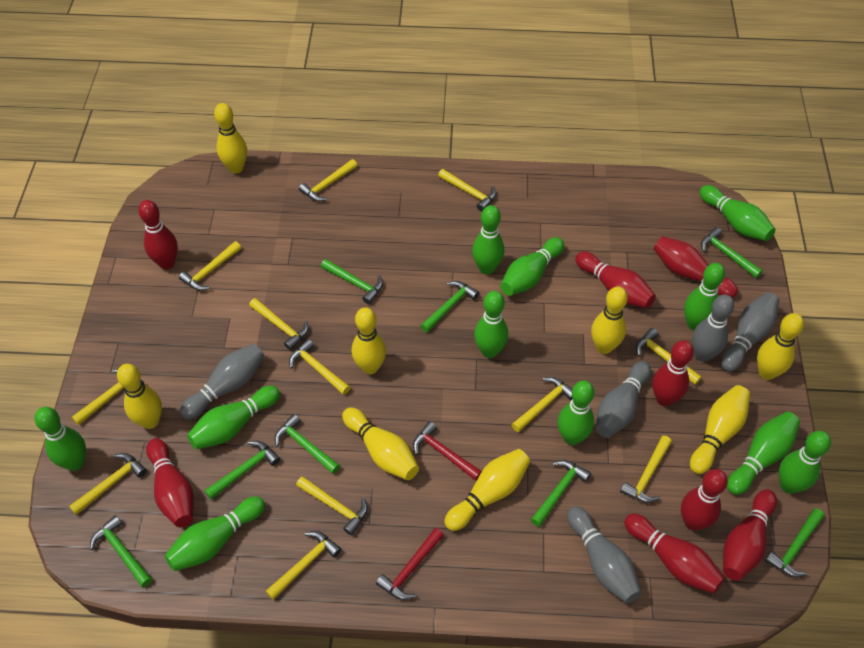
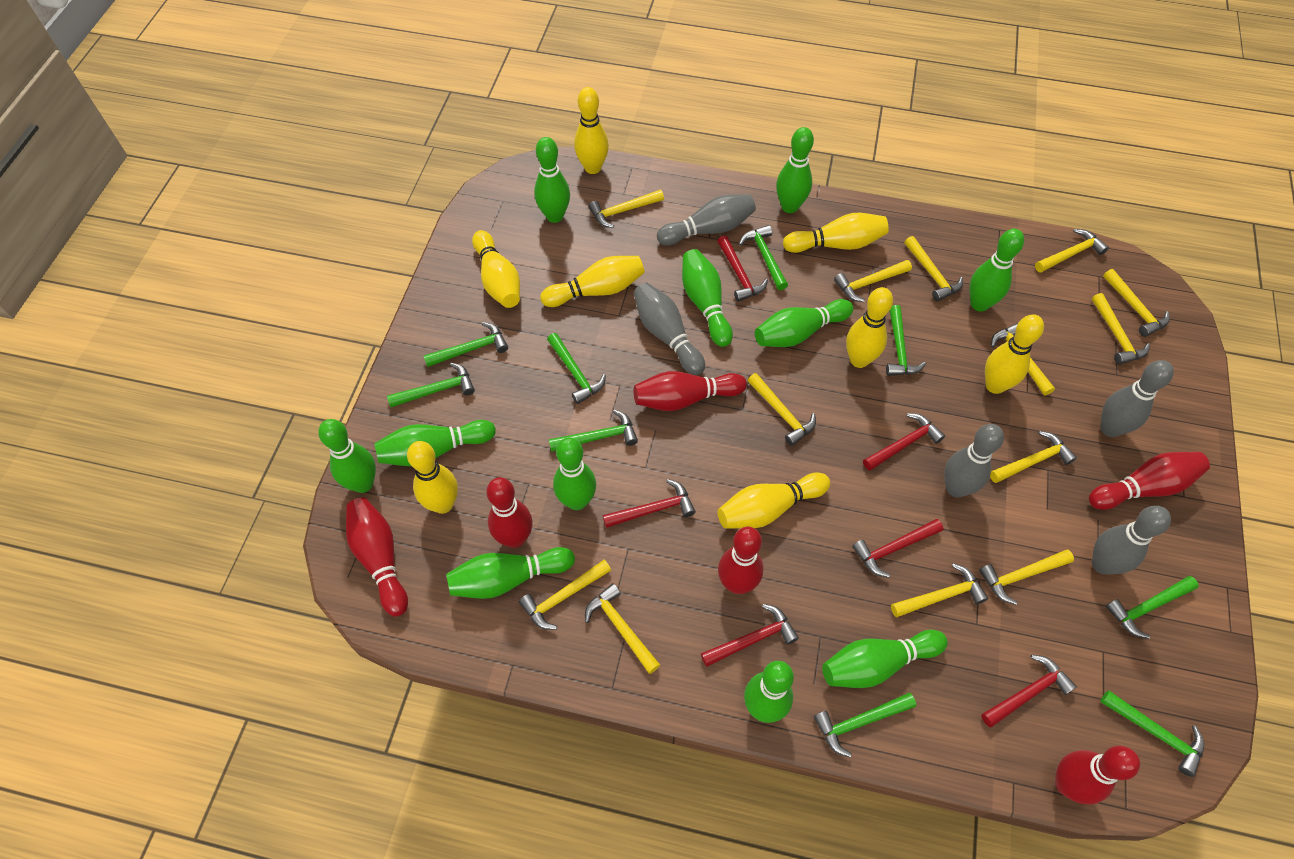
green hammer: 8 -> 9
red bowling pin: 8 -> 6
red hammer: 2 -> 6
yellow hammer: 12 -> 13

